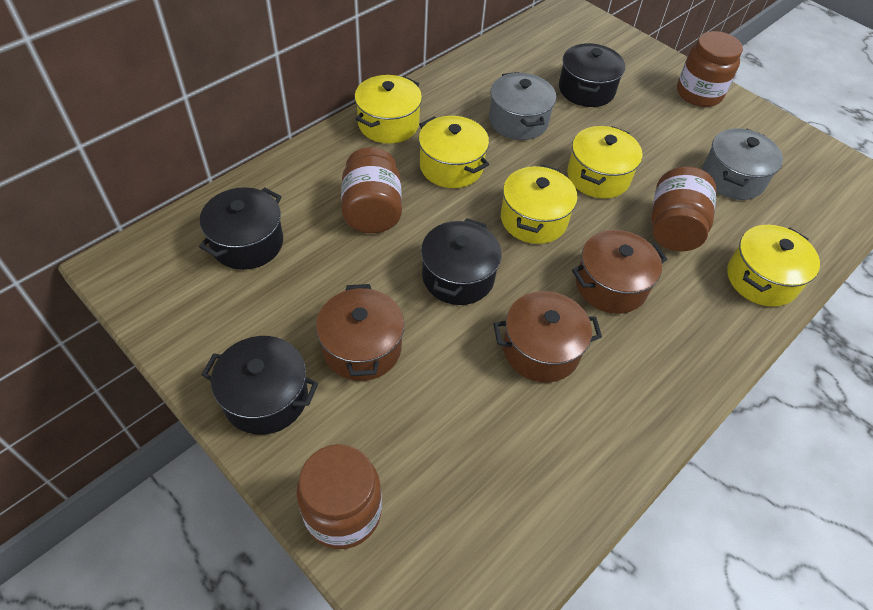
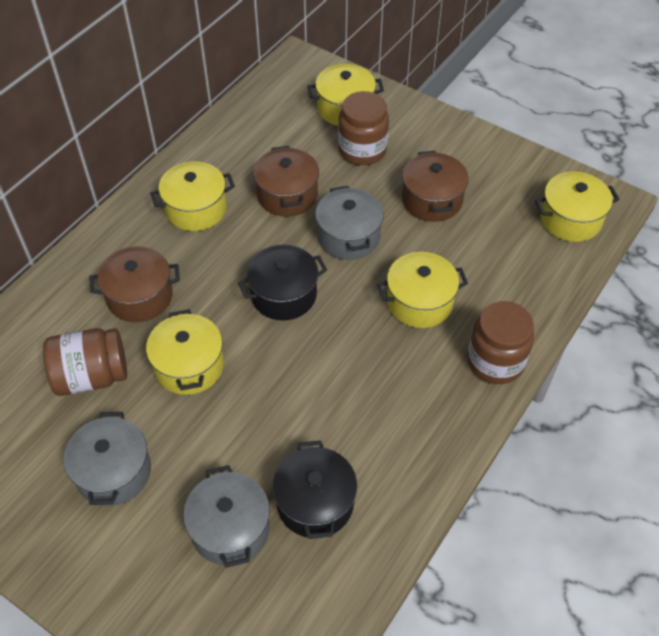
black pot: 4 -> 2
brown jar: 4 -> 3
grey pot: 2 -> 3

